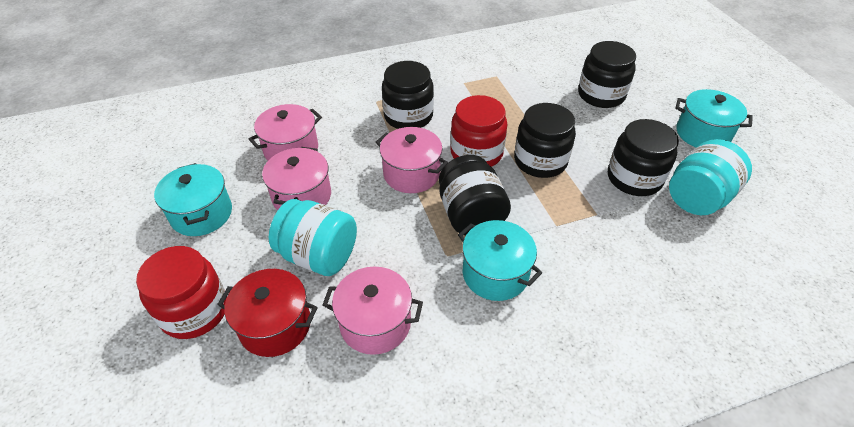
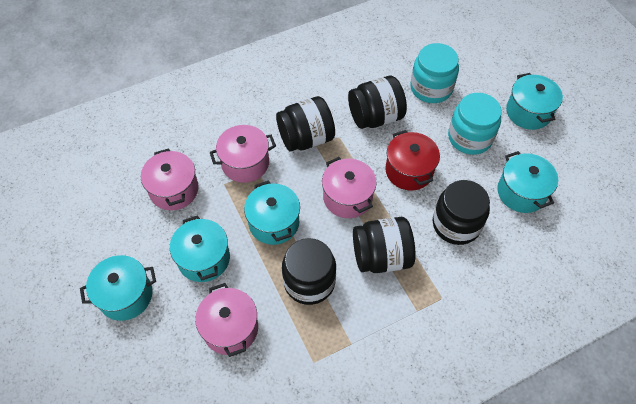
red jar: 2 -> 0
turquoise pot: 3 -> 5

